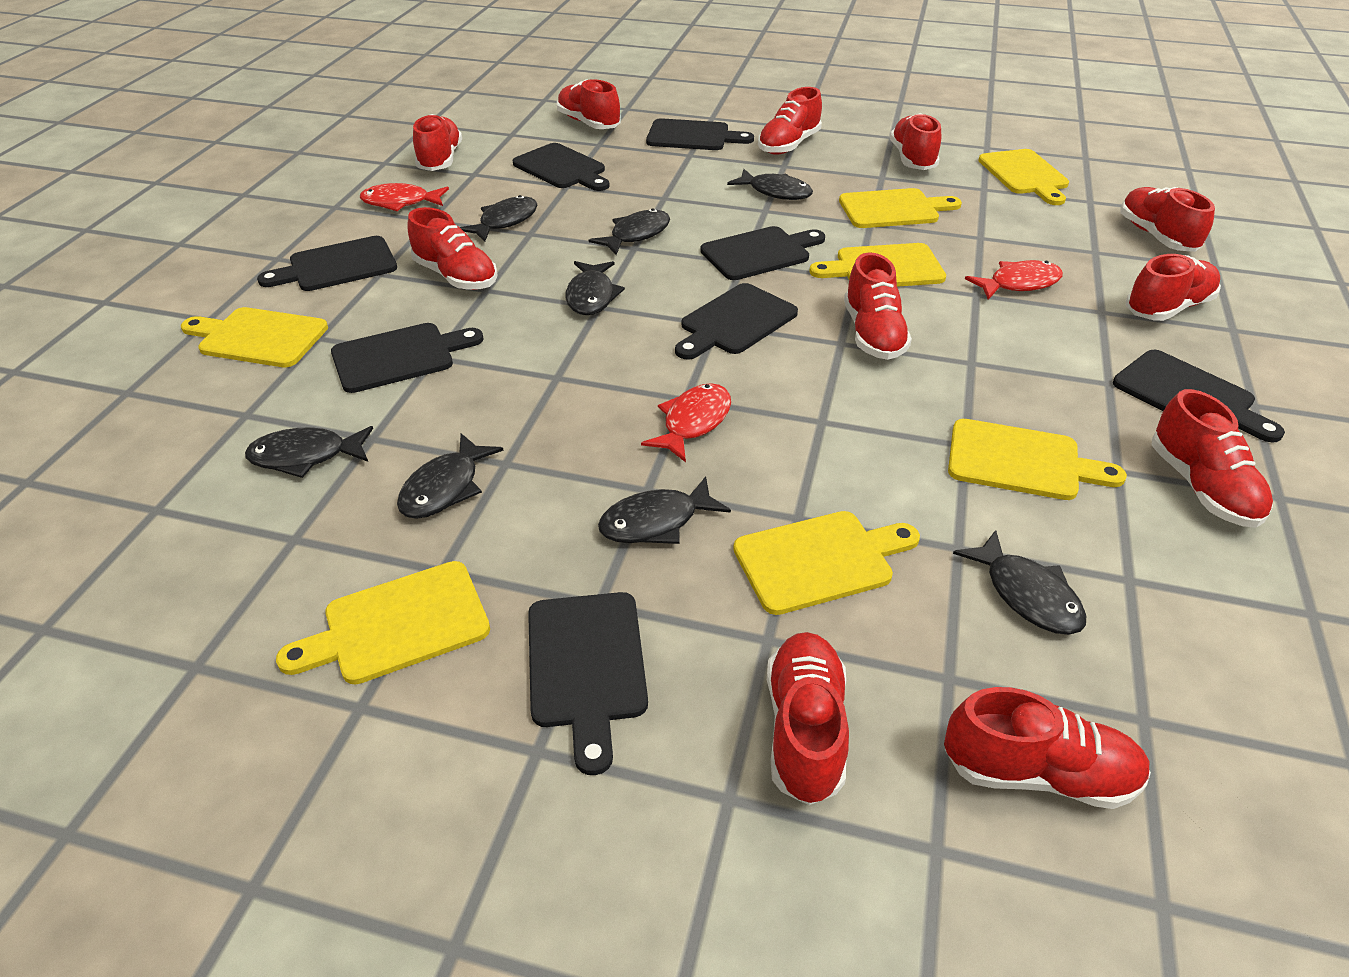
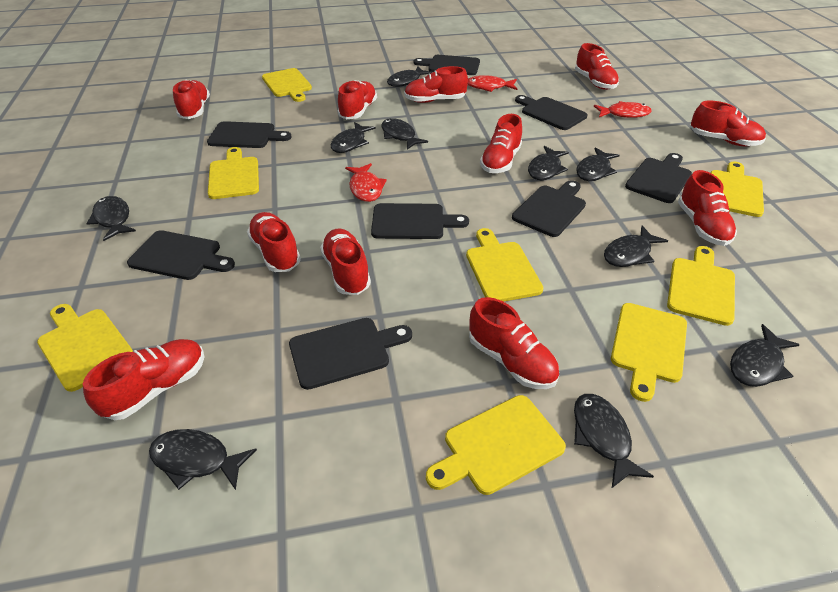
black fish: 8 -> 10
yellow cutting board: 7 -> 8

